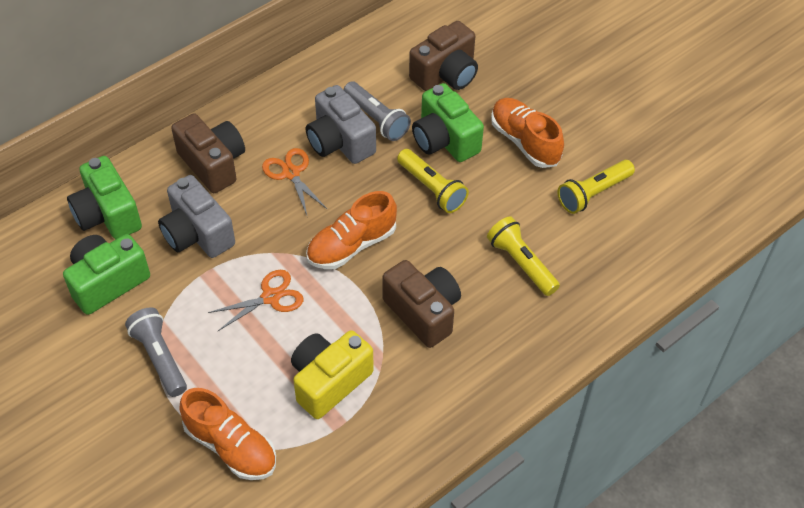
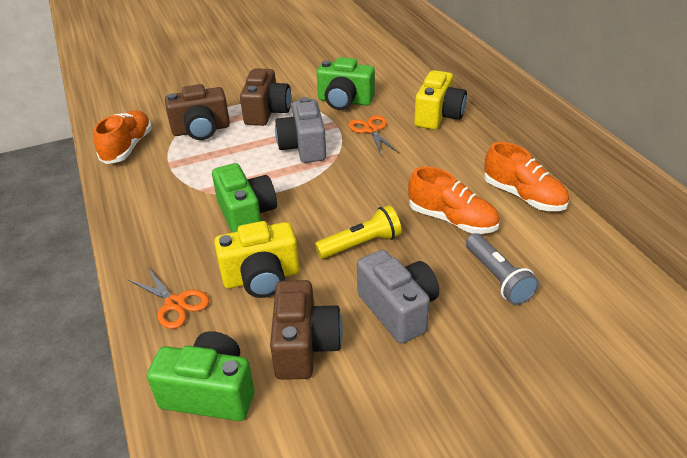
grey flashlight: 2 -> 1
yellow camera: 1 -> 2
yellow flashlight: 3 -> 1

